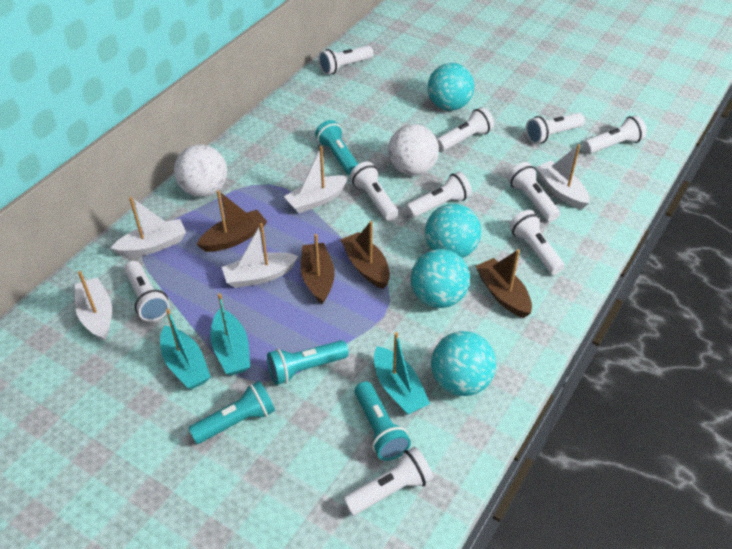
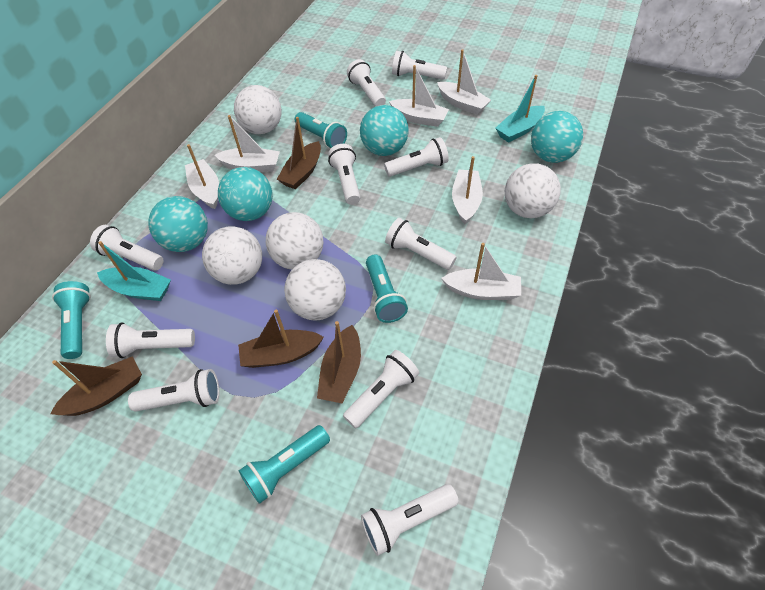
turquoise boat: 3 -> 2
white ball: 2 -> 5
white boat: 5 -> 6

